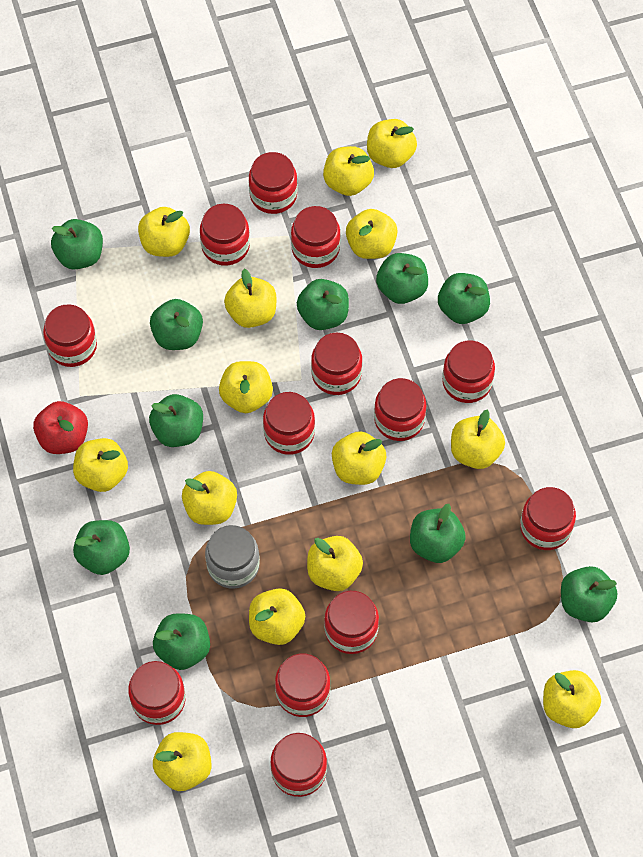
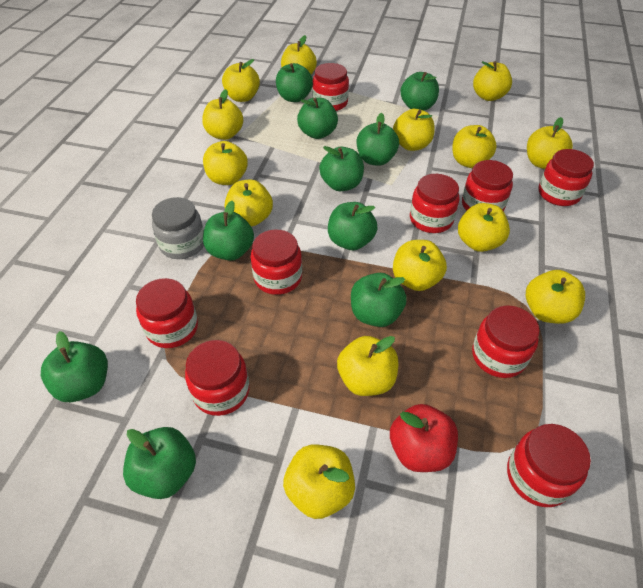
red jar: 13 -> 9

